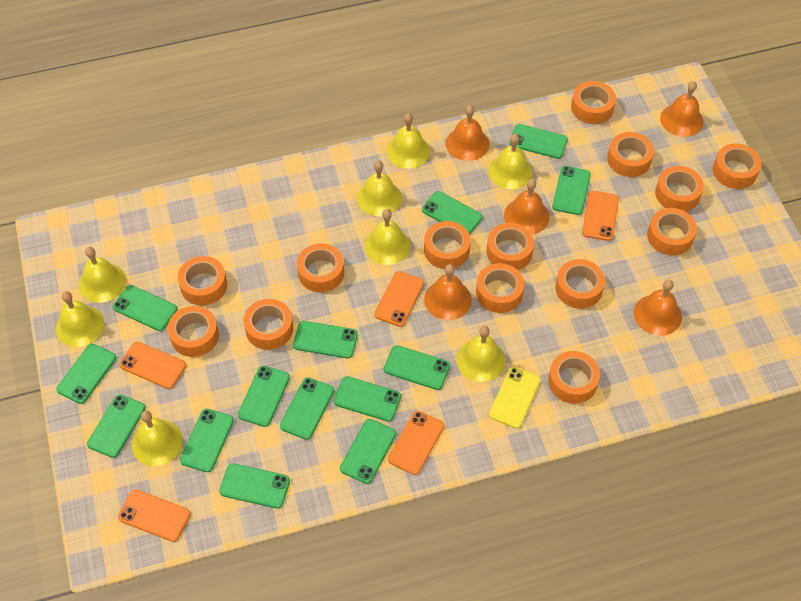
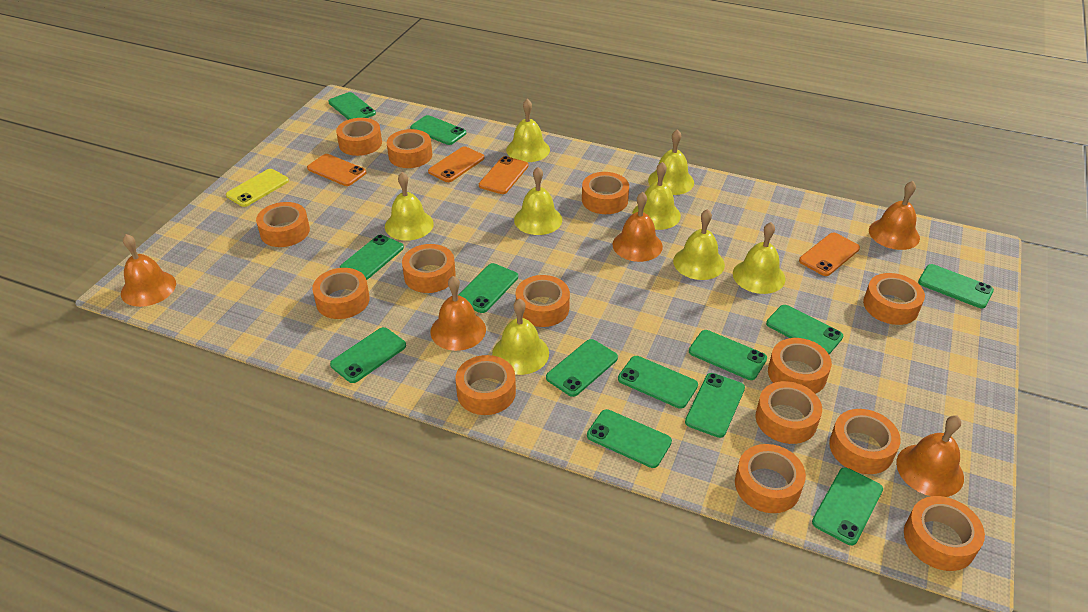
green phone: 14 -> 13
orange phone: 5 -> 4

